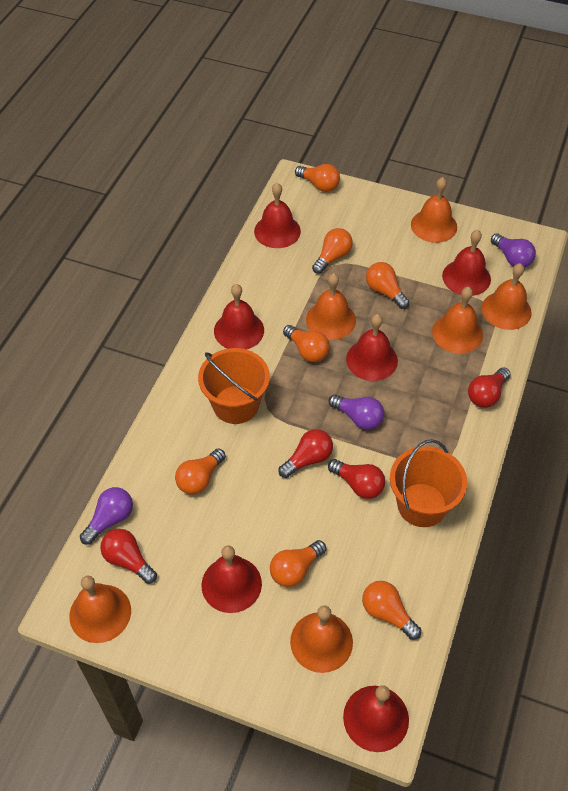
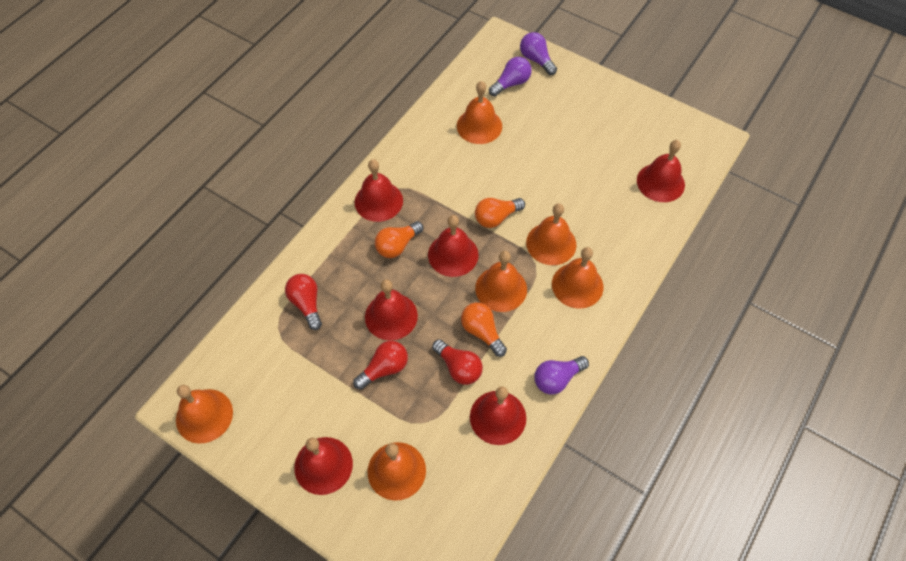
orange bucket: 2 -> 0
orange light bulb: 7 -> 3
red light bulb: 4 -> 3

